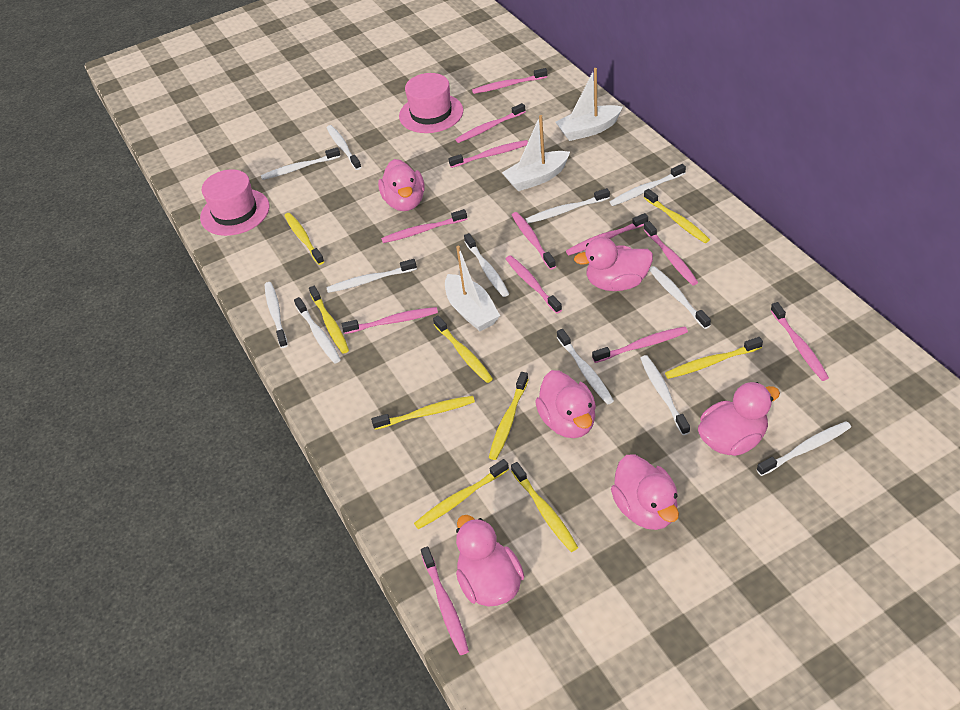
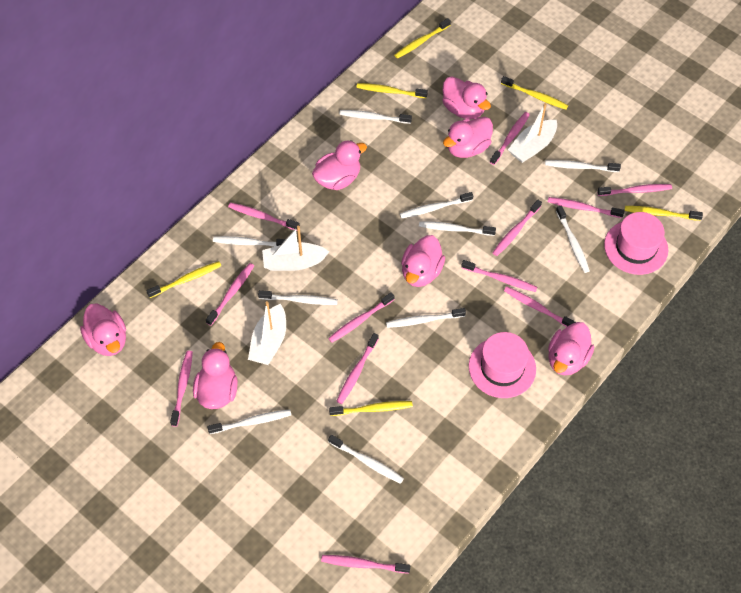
pink duck: 6 -> 7
white toothbrush: 12 -> 10
yellow toothbrush: 9 -> 6

